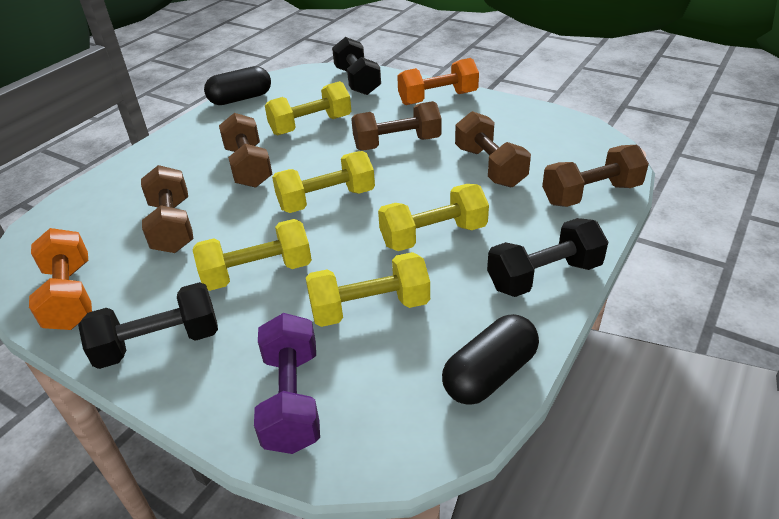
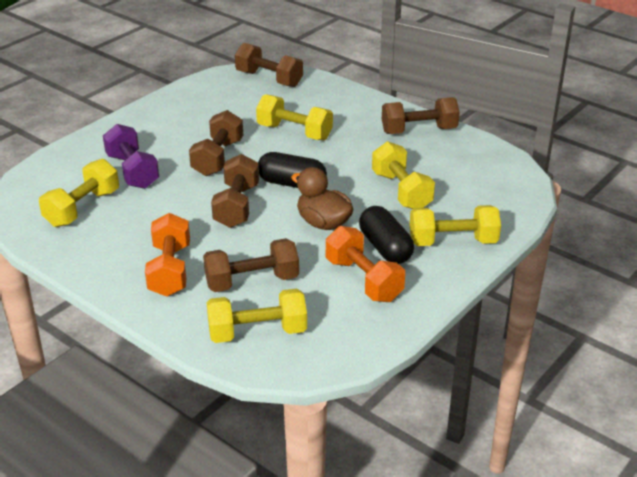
black dumbbell: 3 -> 0
brown duck: 0 -> 1

